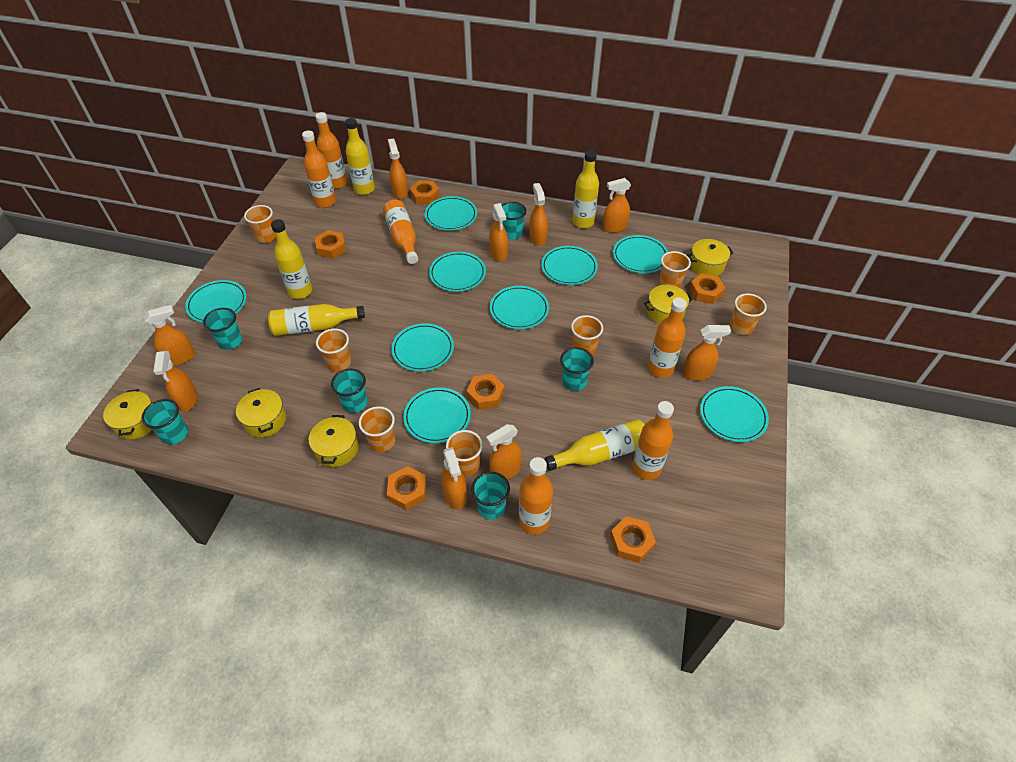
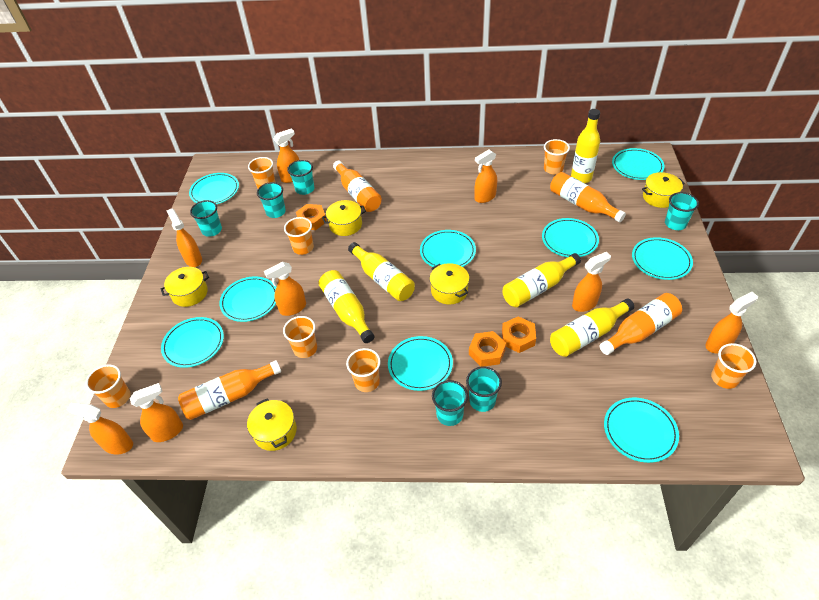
orange bottle: 6 -> 4
orange nut: 6 -> 3
orange spray bottle: 9 -> 8

